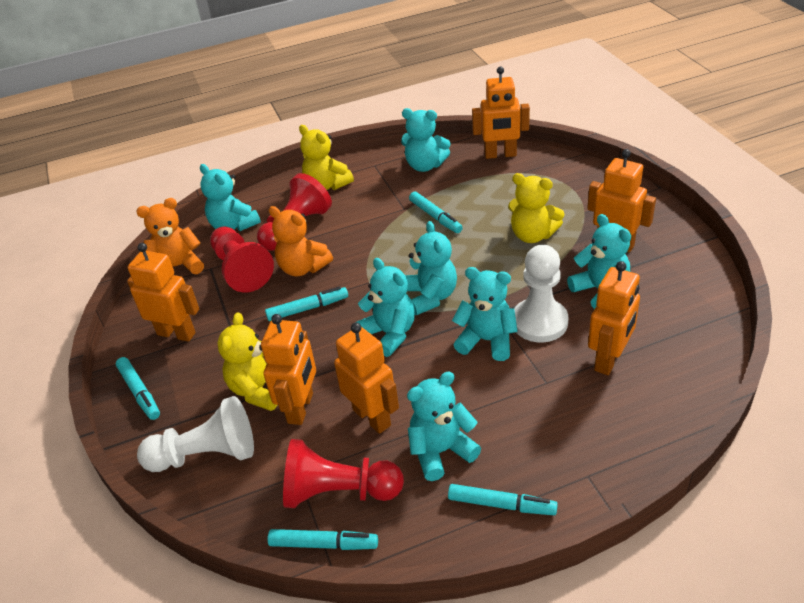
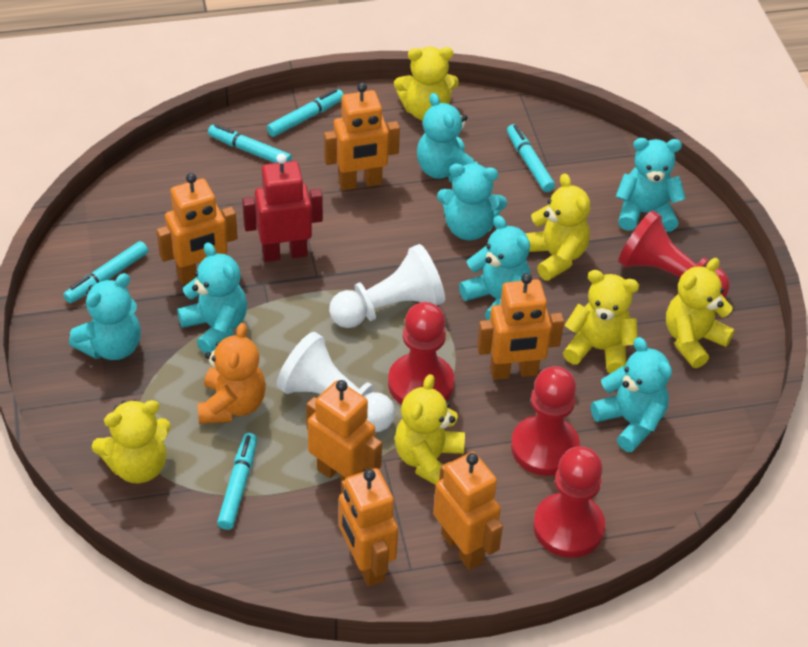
orange teddy bear: 2 -> 1
red pawn: 3 -> 4
red robot: 0 -> 1
yellow teddy bear: 3 -> 6

